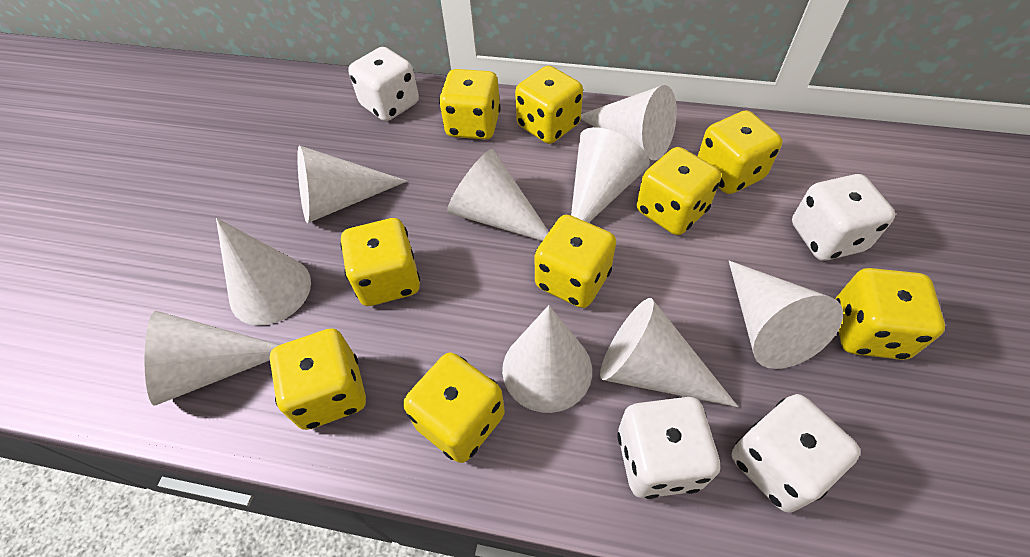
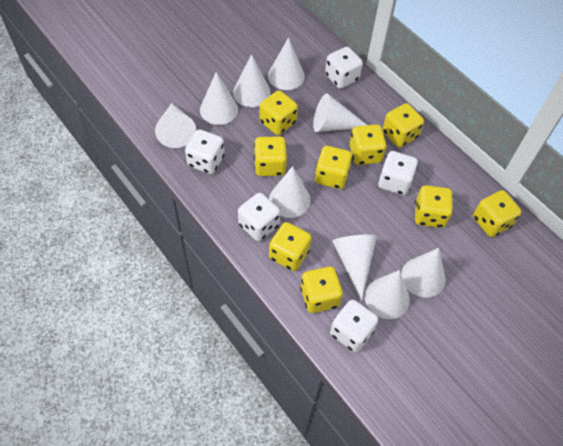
white dice: 4 -> 5

